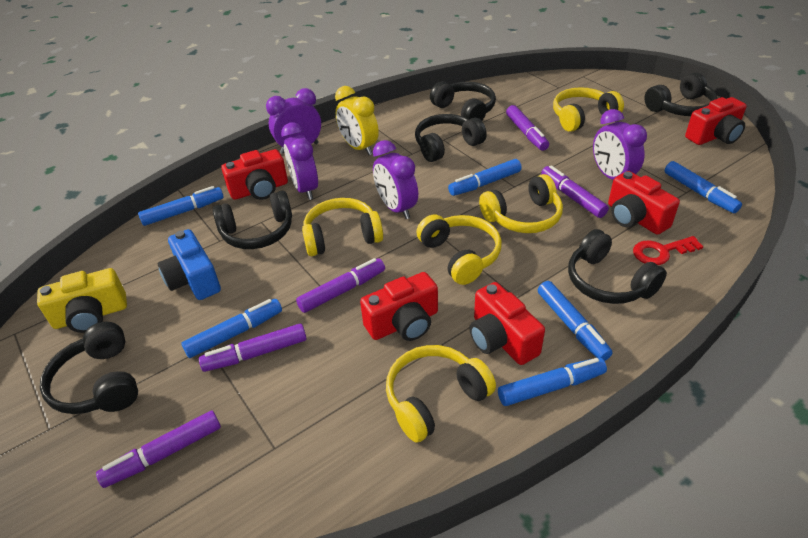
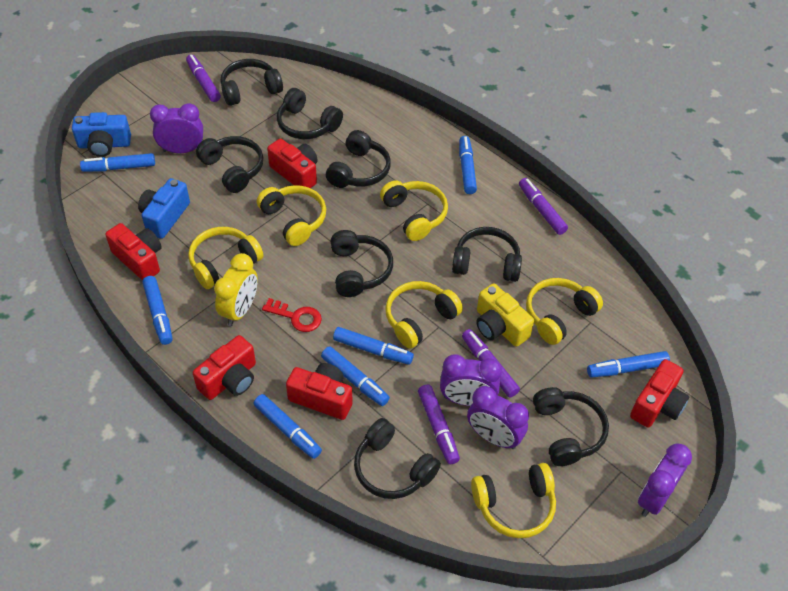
black headphones: 6 -> 8
blue camera: 1 -> 2
blue marker: 6 -> 7
purple marker: 5 -> 4
yellow headphones: 5 -> 6

